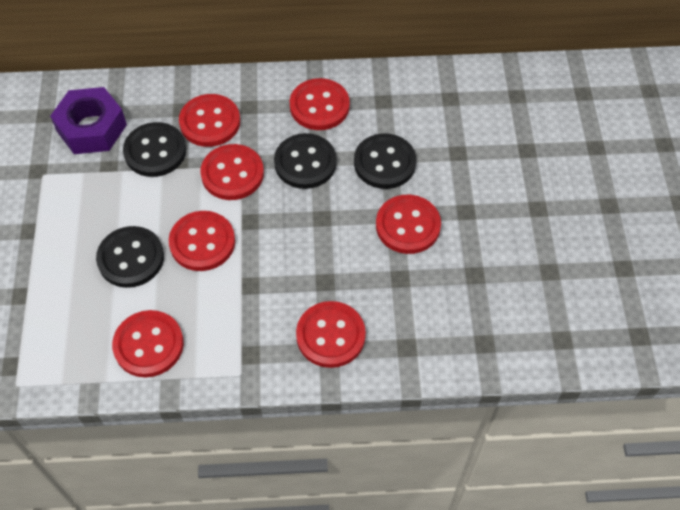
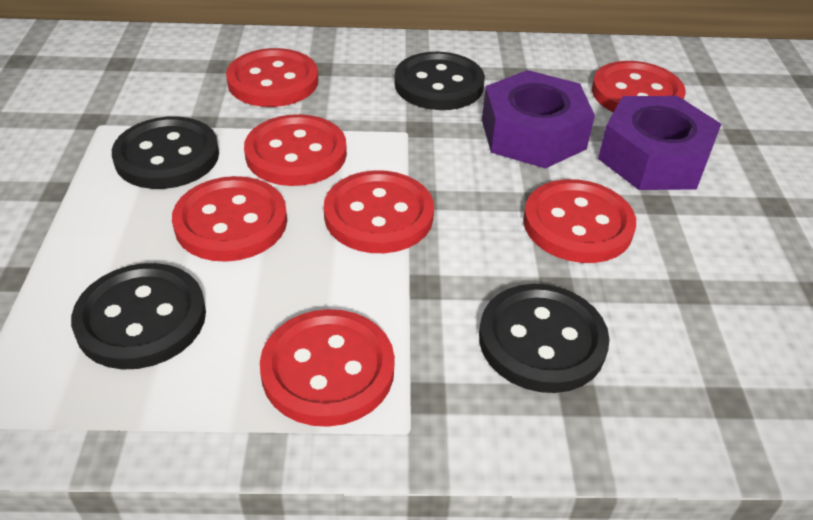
purple nut: 1 -> 2

